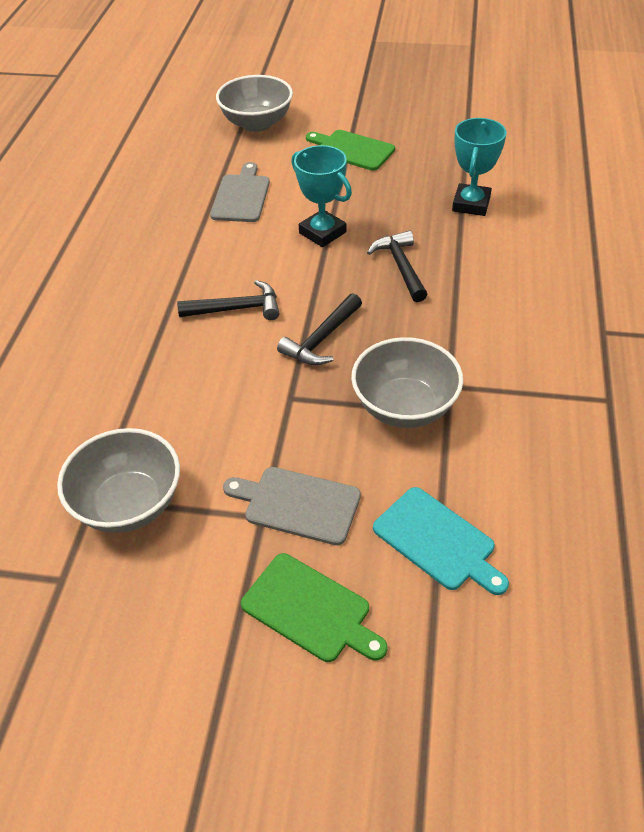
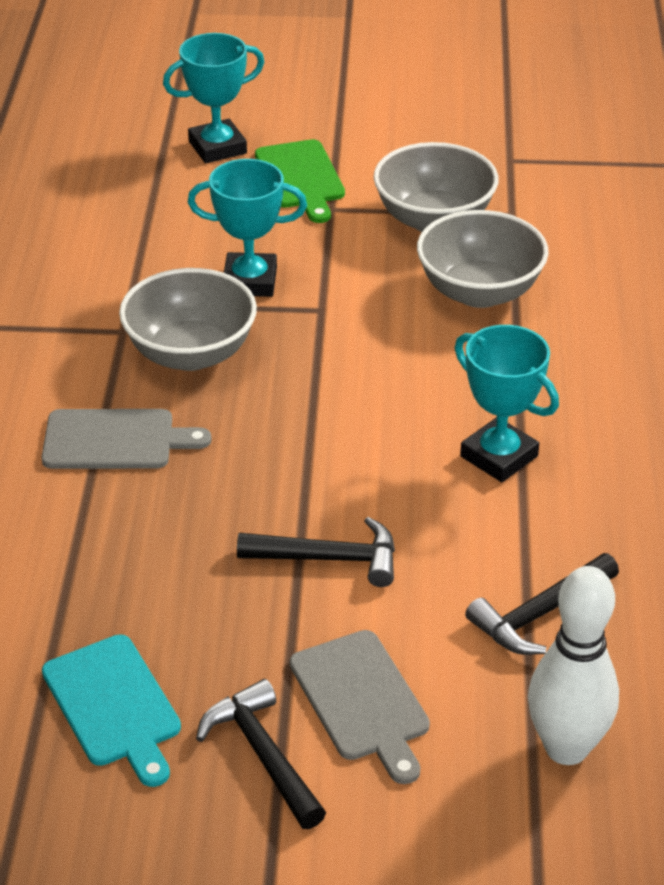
green cutting board: 2 -> 1
turquoise trophy: 2 -> 3
white bowling pin: 0 -> 1

